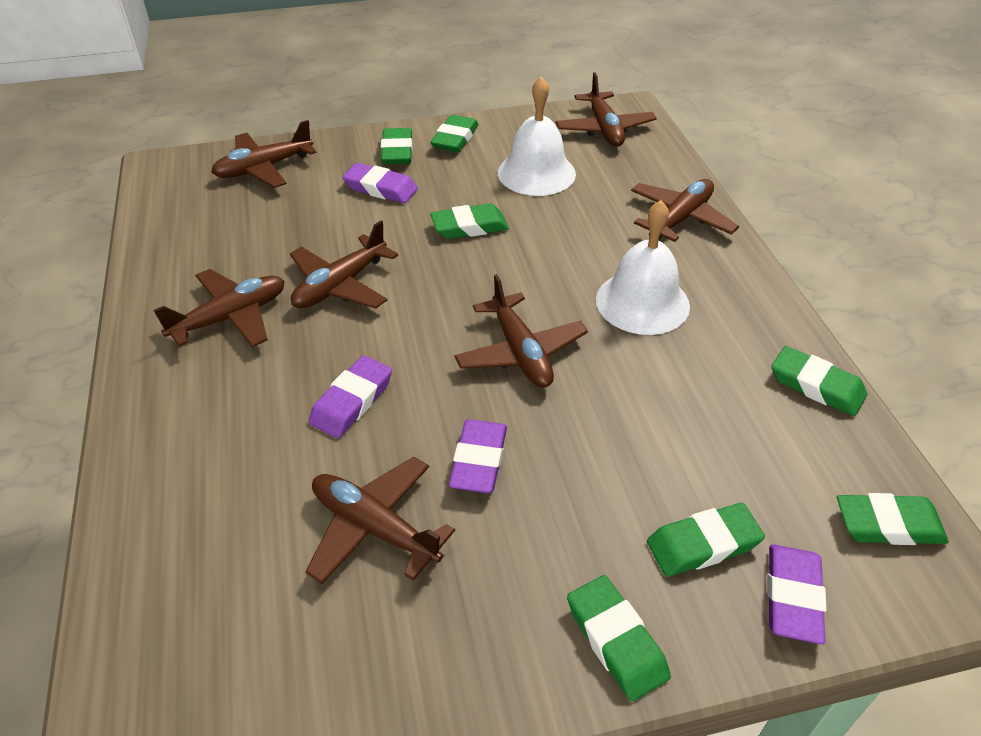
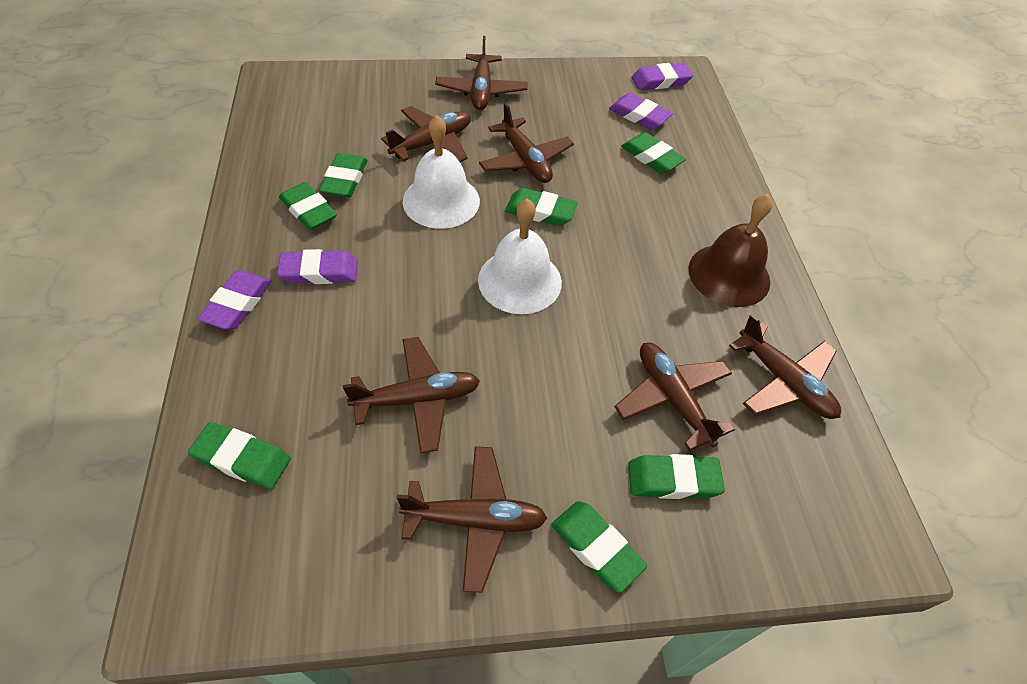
brown bell: 0 -> 1

